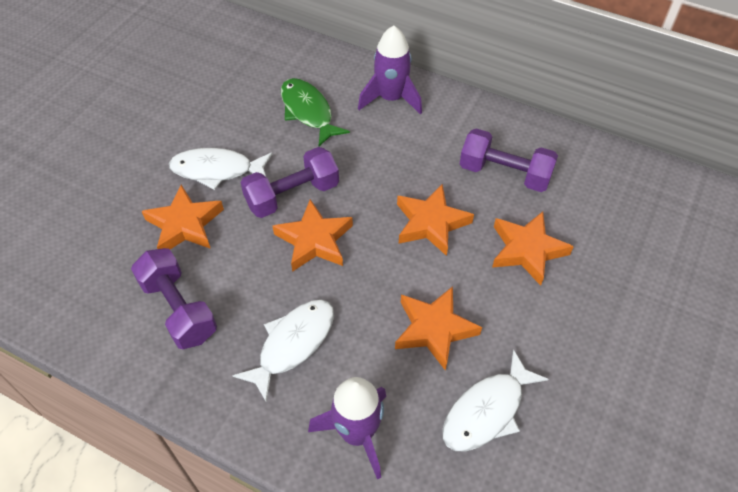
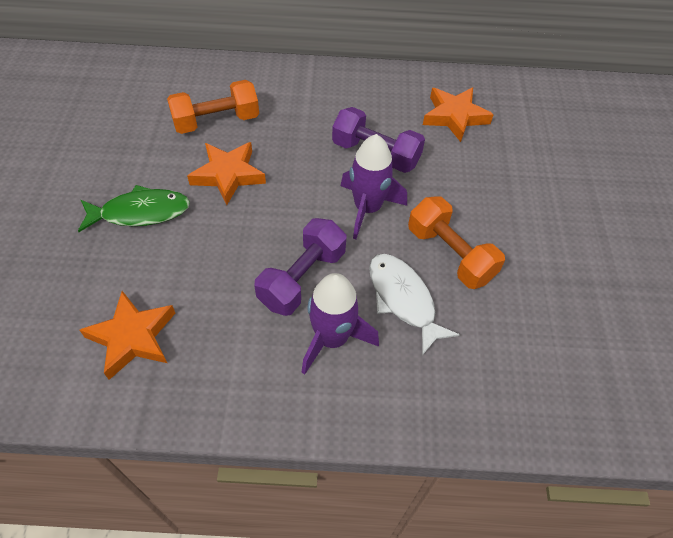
orange dumbbell: 0 -> 2
orange star: 5 -> 3
purple dumbbell: 3 -> 2
white fish: 3 -> 1

